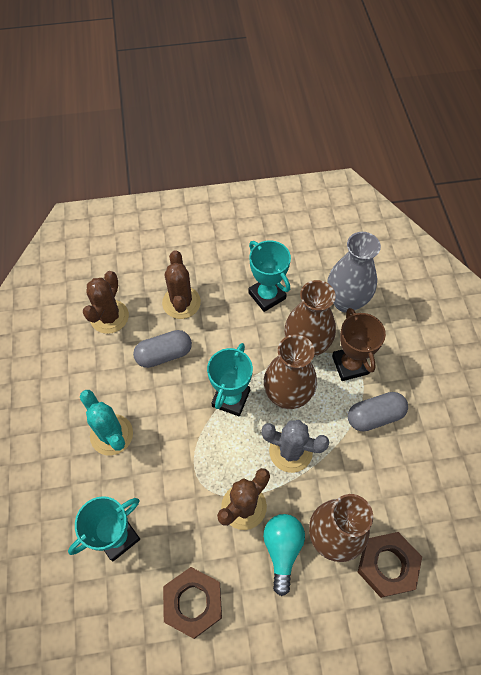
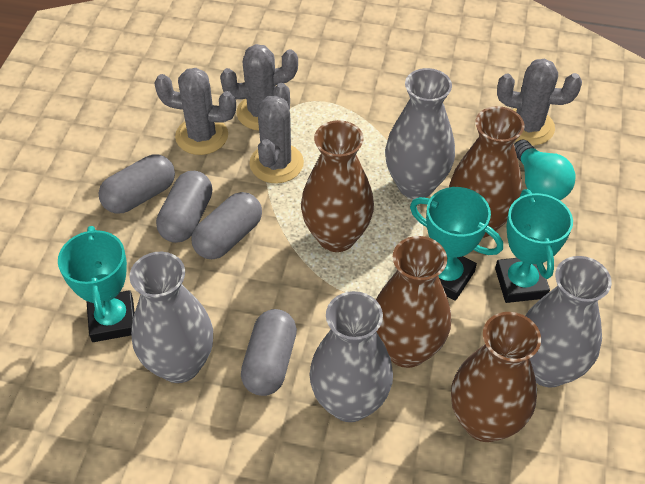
brown cactus: 3 -> 0
brown nut: 2 -> 0
brown trophy: 1 -> 0
brown vase: 3 -> 4
grey cactus: 1 -> 4
grey capsule: 2 -> 4
grey vase: 1 -> 4
turquoise cactus: 1 -> 0

